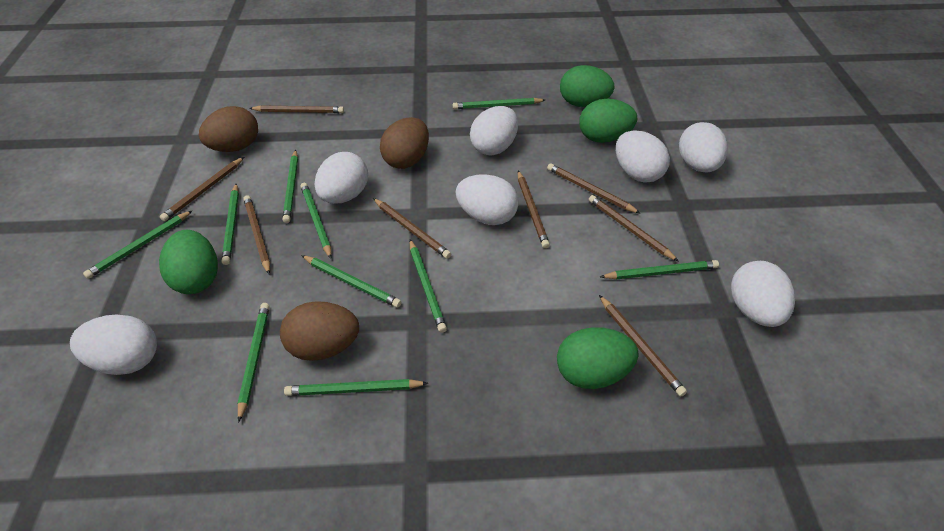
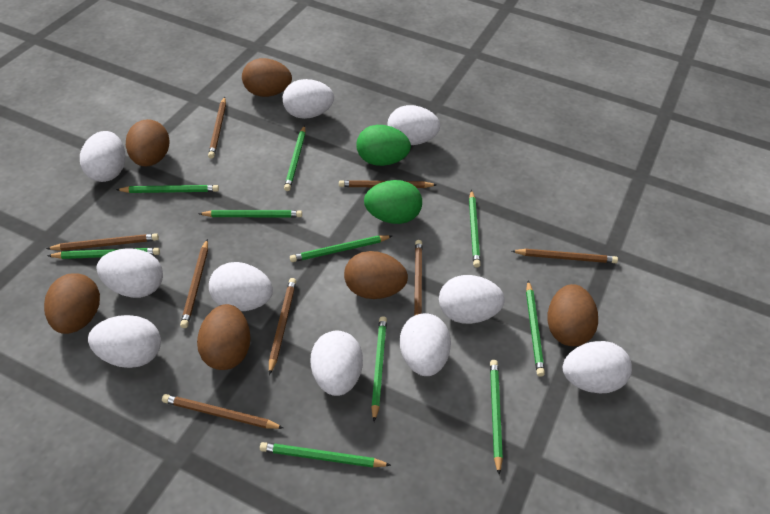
brown egg: 3 -> 6
green egg: 4 -> 2
white egg: 7 -> 10

